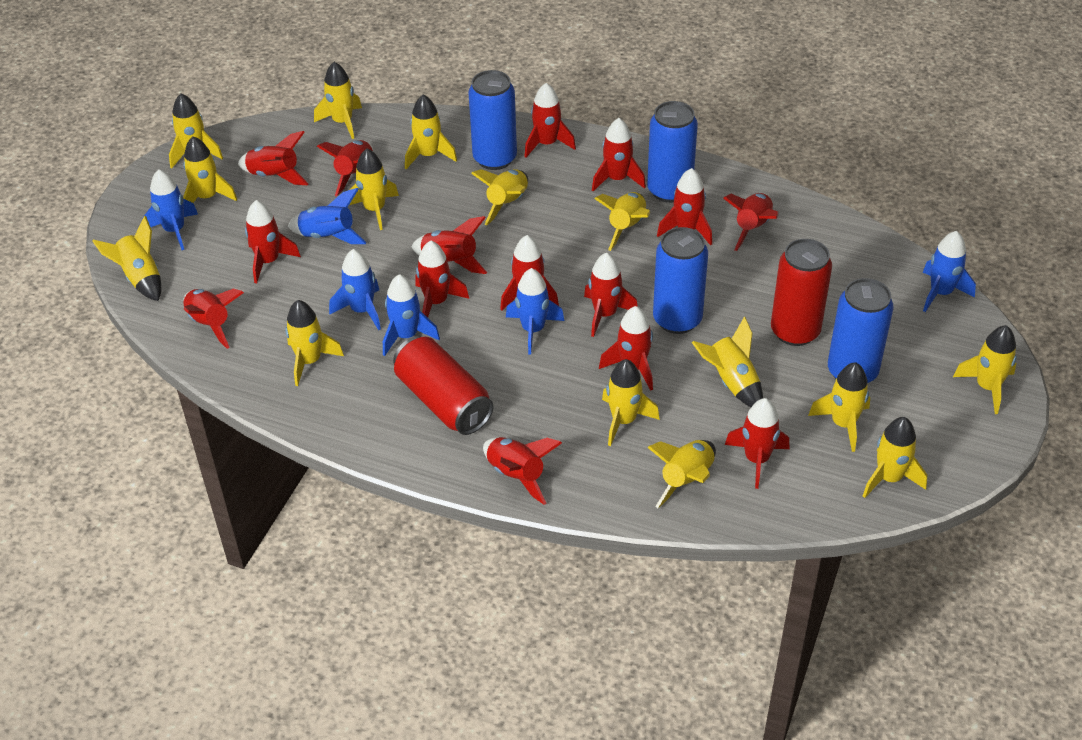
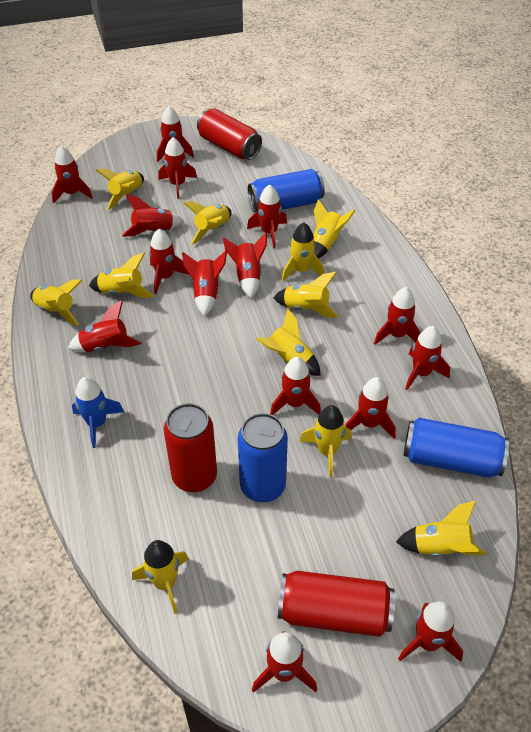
blue can: 4 -> 3
blue rocket: 6 -> 1
red can: 2 -> 3
yellow rocket: 15 -> 11

